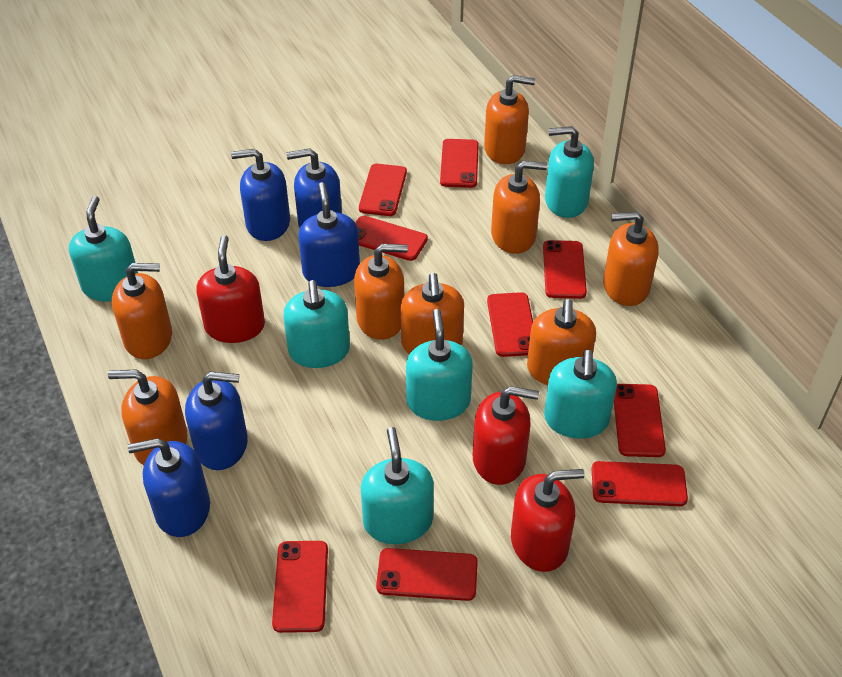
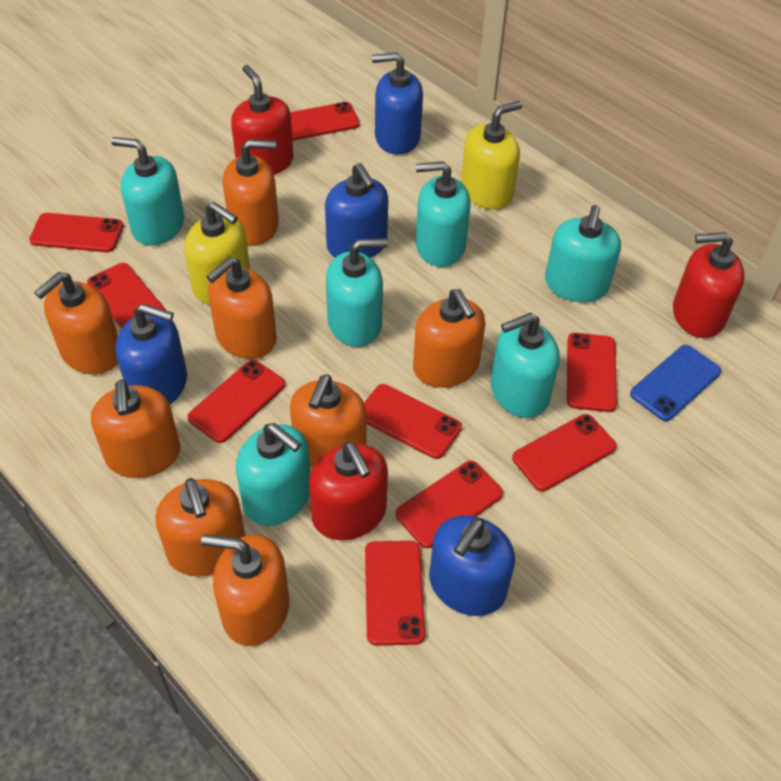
blue phone: 0 -> 1
blue soap dispenser: 5 -> 4
yellow soap dispenser: 0 -> 2

